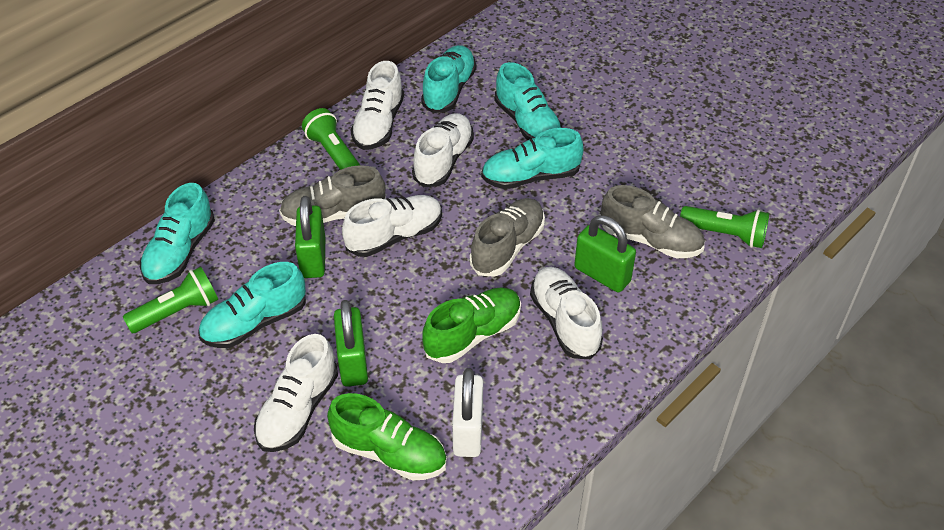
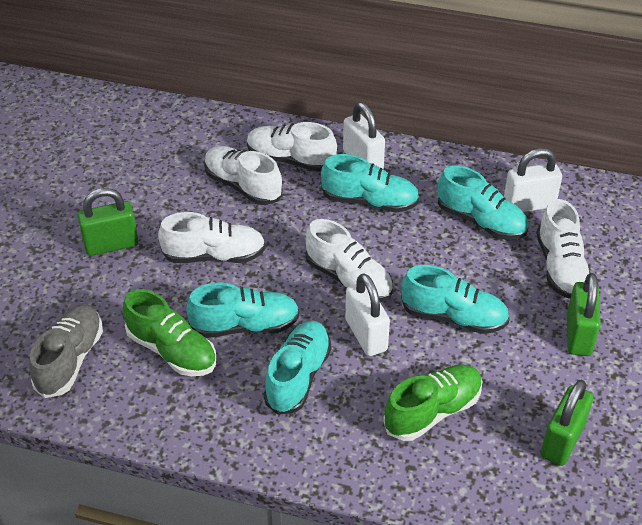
green flashlight: 3 -> 0
grey shoe: 3 -> 1
white padlock: 1 -> 3

